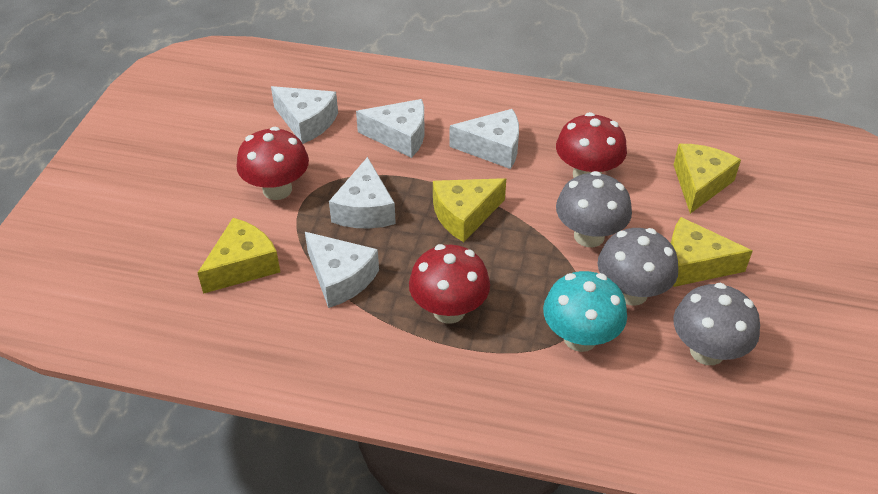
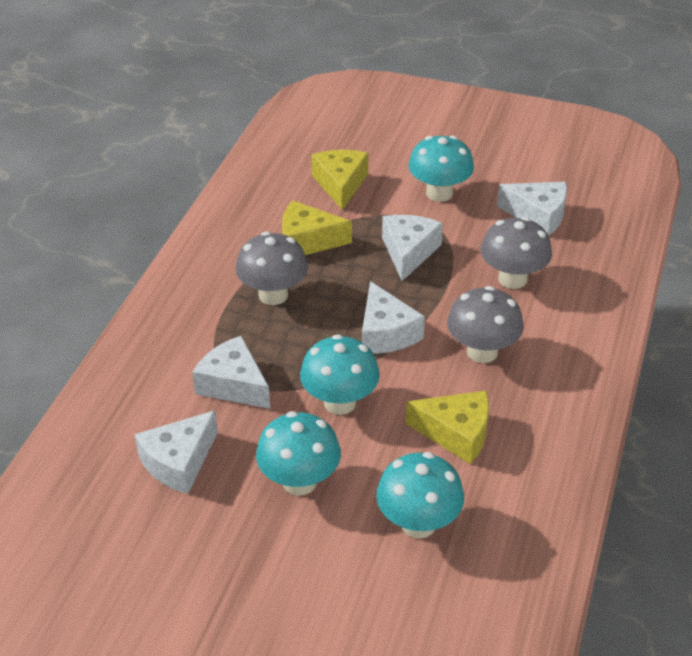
red mushroom: 3 -> 0
turquoise mushroom: 1 -> 4
yellow cheese: 4 -> 3

